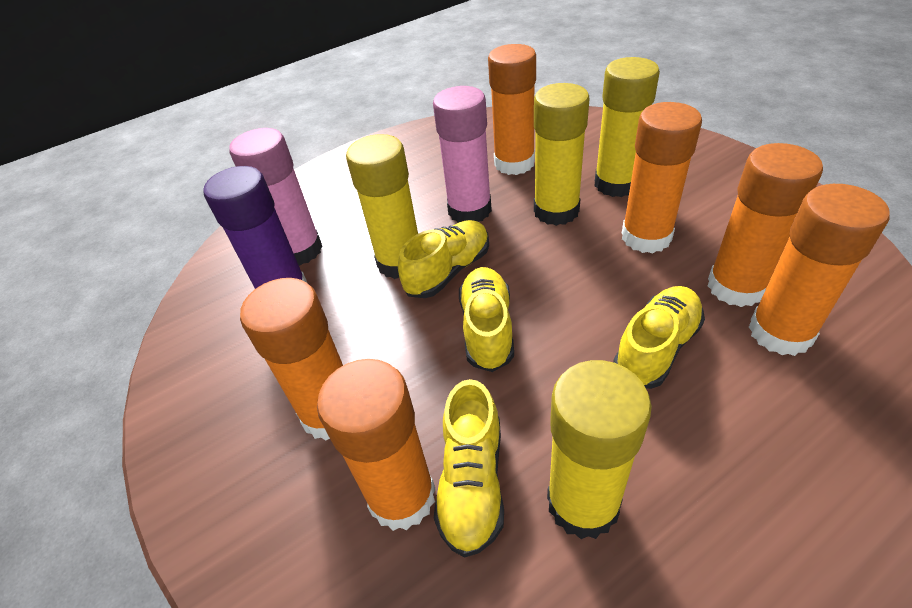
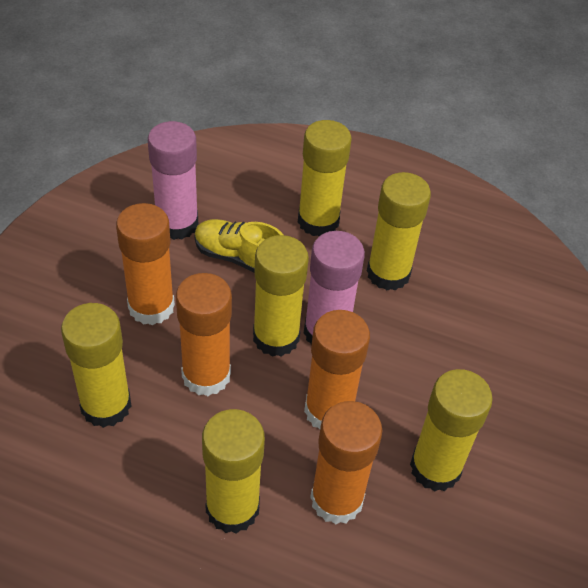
orange glue stick: 6 -> 4
purple glue stick: 1 -> 0
yellow glue stick: 4 -> 6
yellow shoe: 4 -> 1

